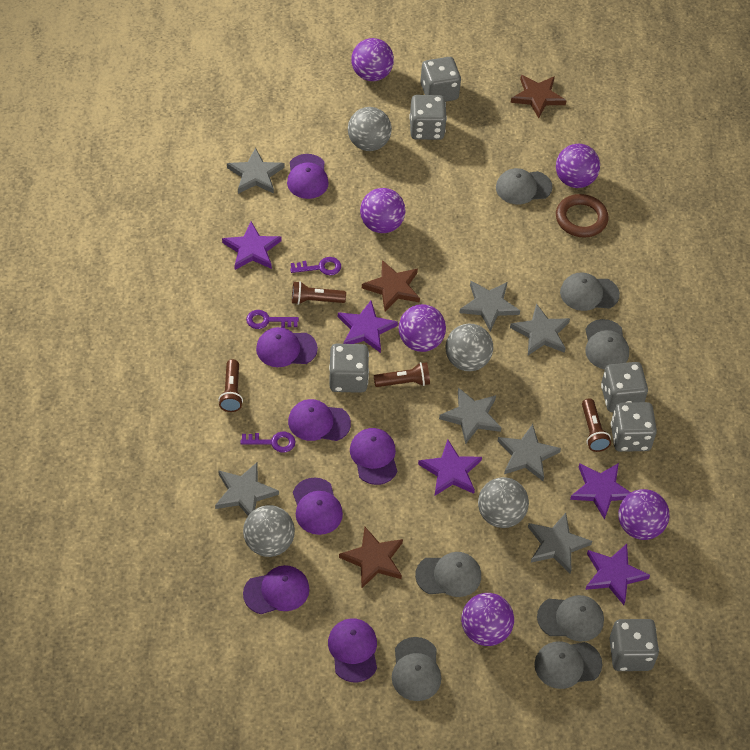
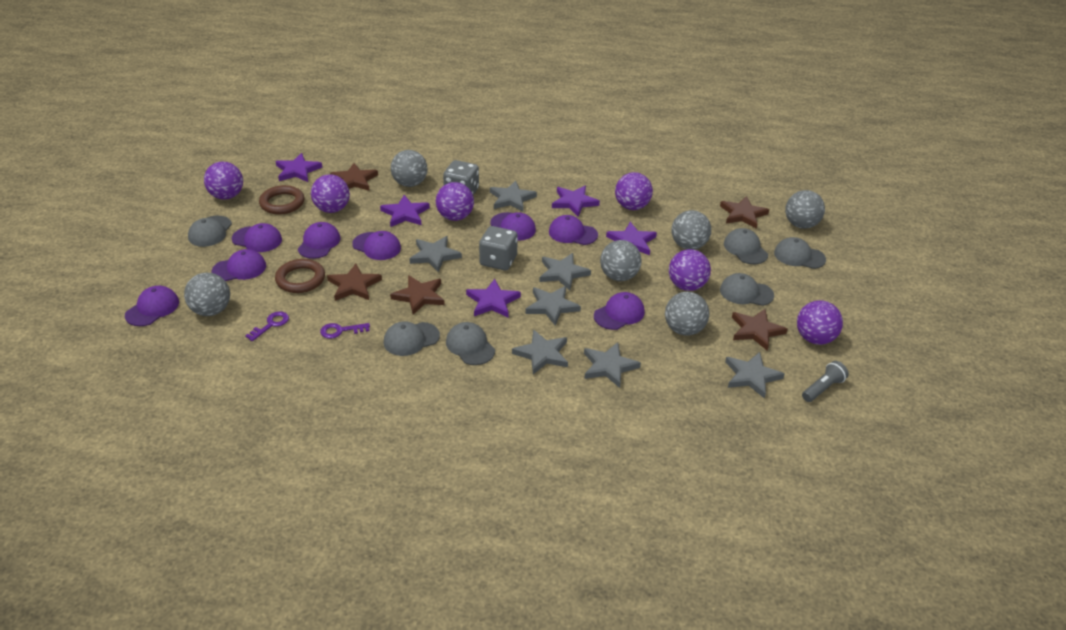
brown flashlight: 4 -> 0
brown ring: 1 -> 2
brown star: 3 -> 5
grey ball: 4 -> 6
grey cap: 7 -> 6
grey dice: 6 -> 2
grey flashlight: 0 -> 1
purple cap: 7 -> 8
purple key: 3 -> 2

